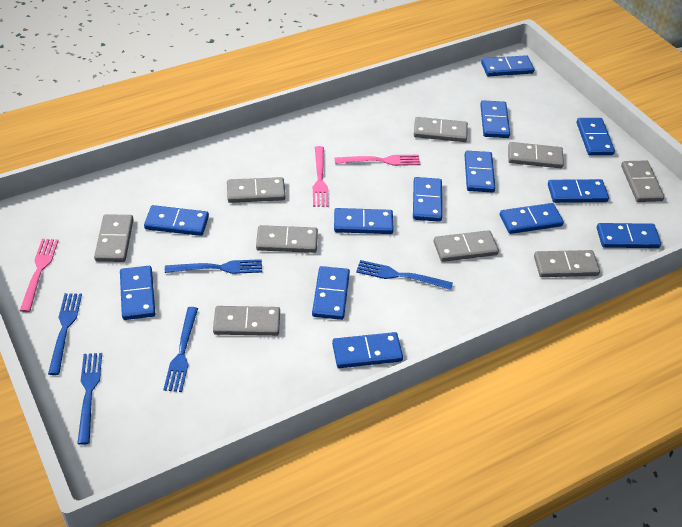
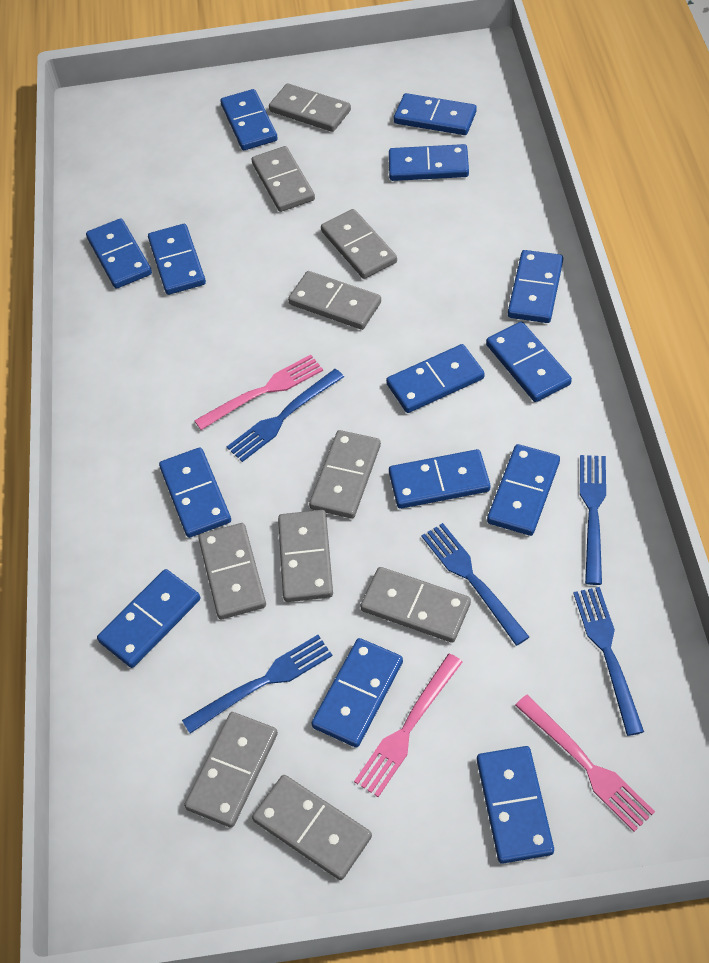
blue domino: 13 -> 14
grey domino: 9 -> 10

